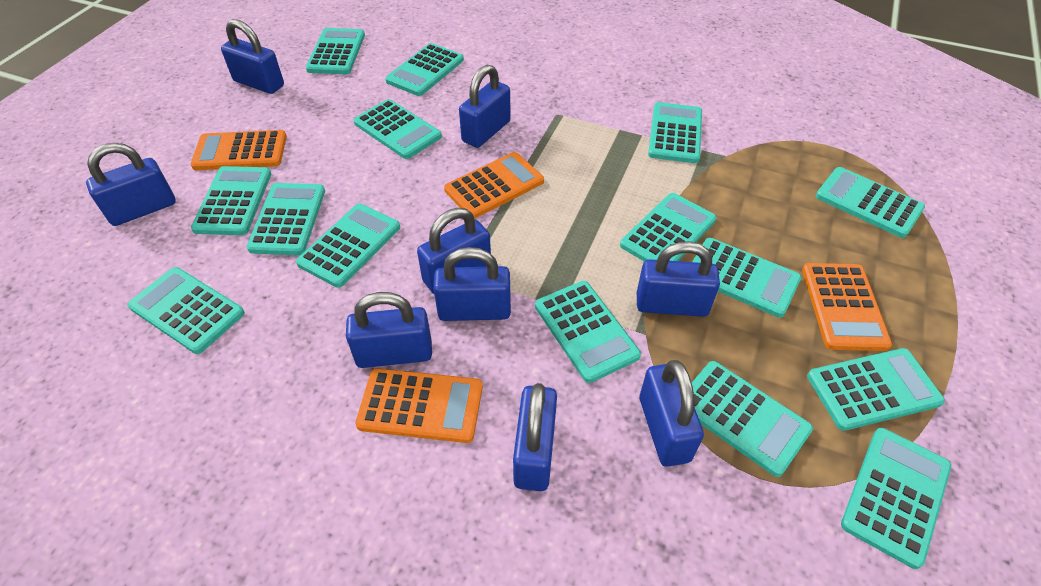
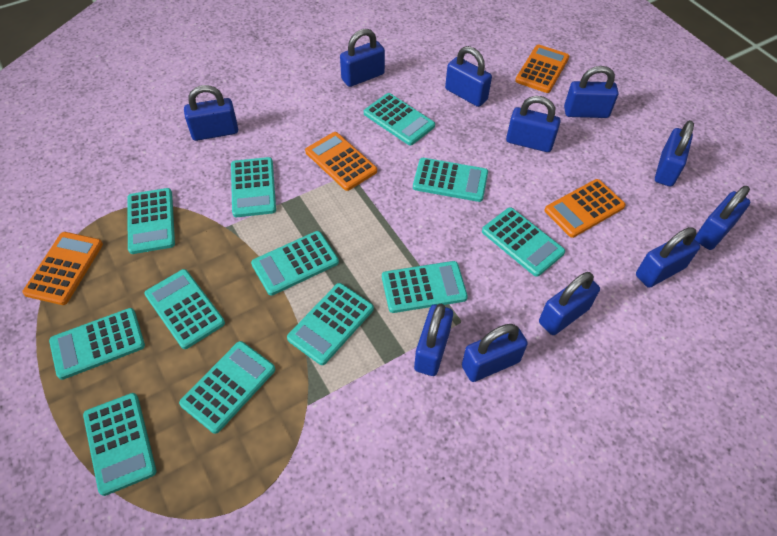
blue padlock: 9 -> 11
turquoise calculator: 15 -> 12

